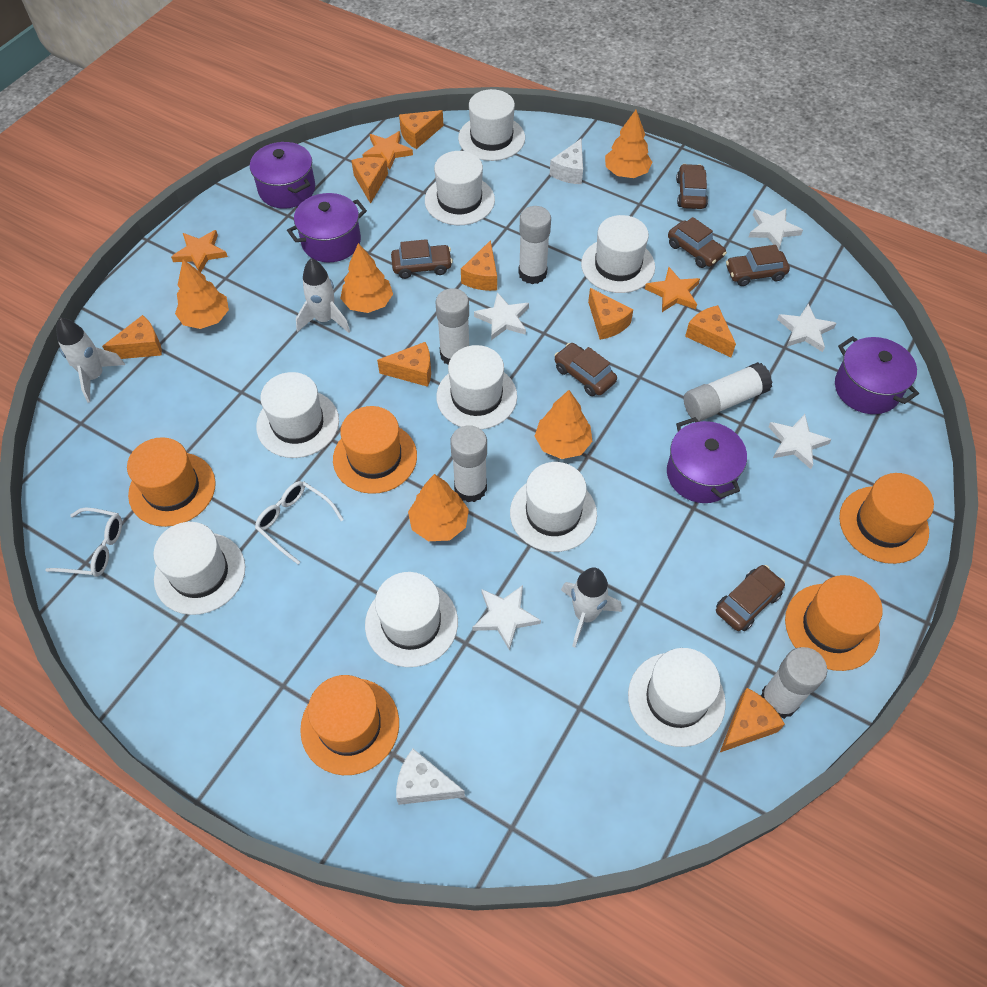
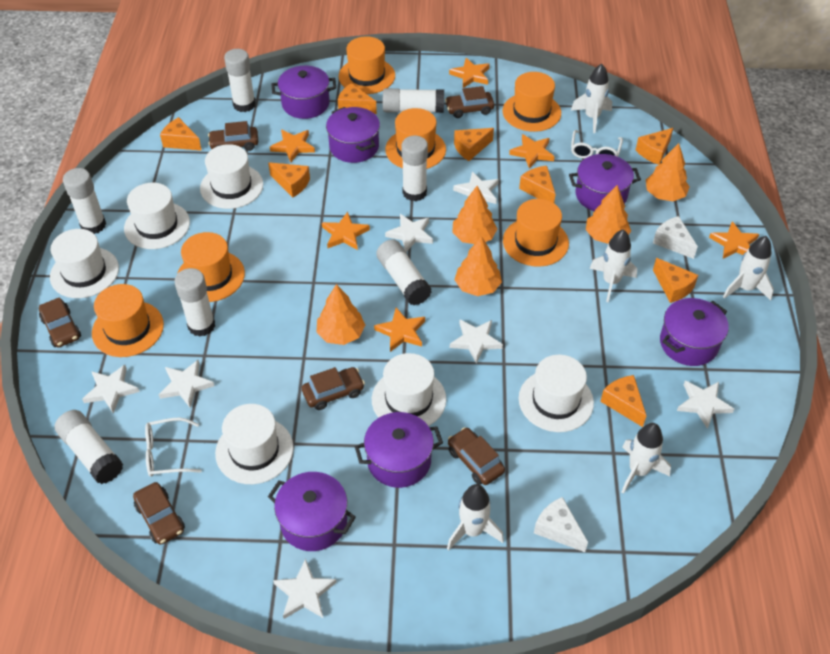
orange hat: 5 -> 6
orange star: 3 -> 6
purple pot: 4 -> 6
white glue stick: 5 -> 7
white hat: 9 -> 6
white rocket: 3 -> 5
white star: 5 -> 7

